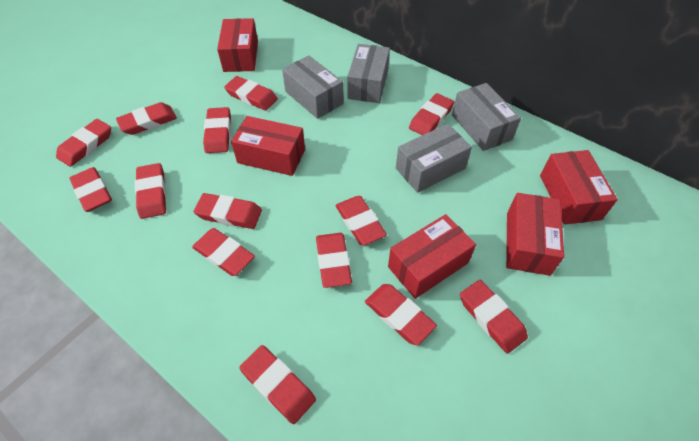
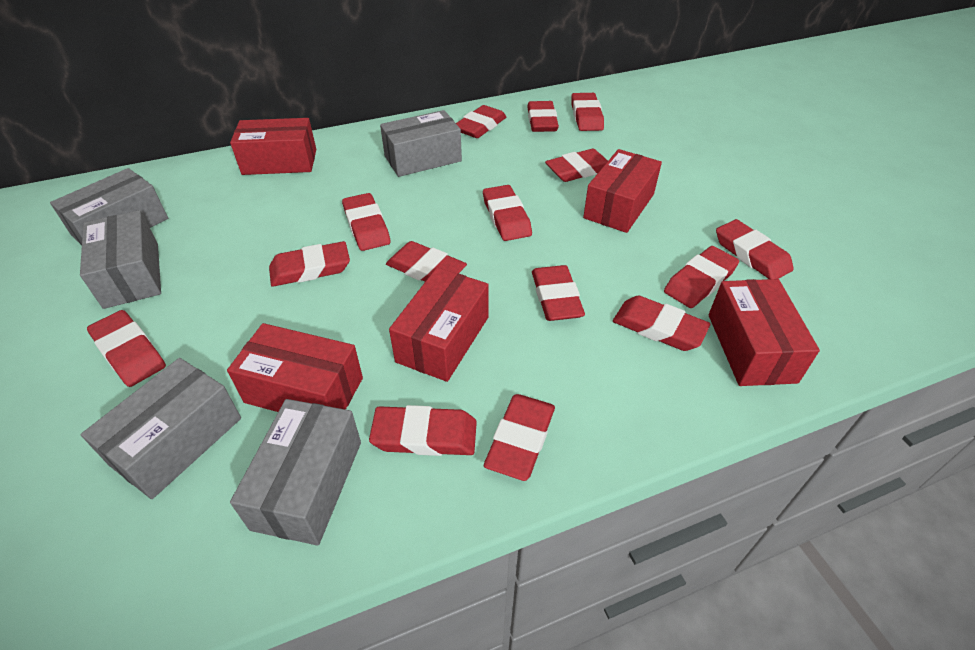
grey box: 4 -> 5
red eraser: 14 -> 15

